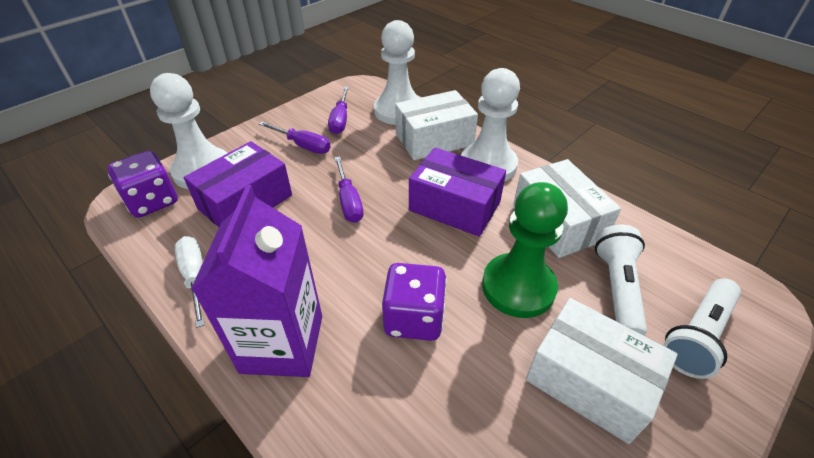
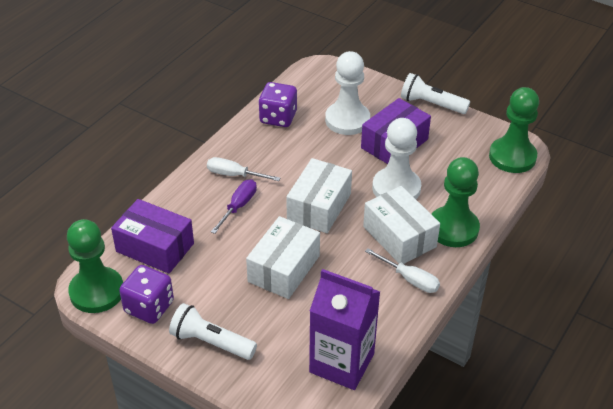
green pawn: 1 -> 3
purple screwdriver: 3 -> 1
white pawn: 3 -> 2
white screwdriver: 1 -> 2

